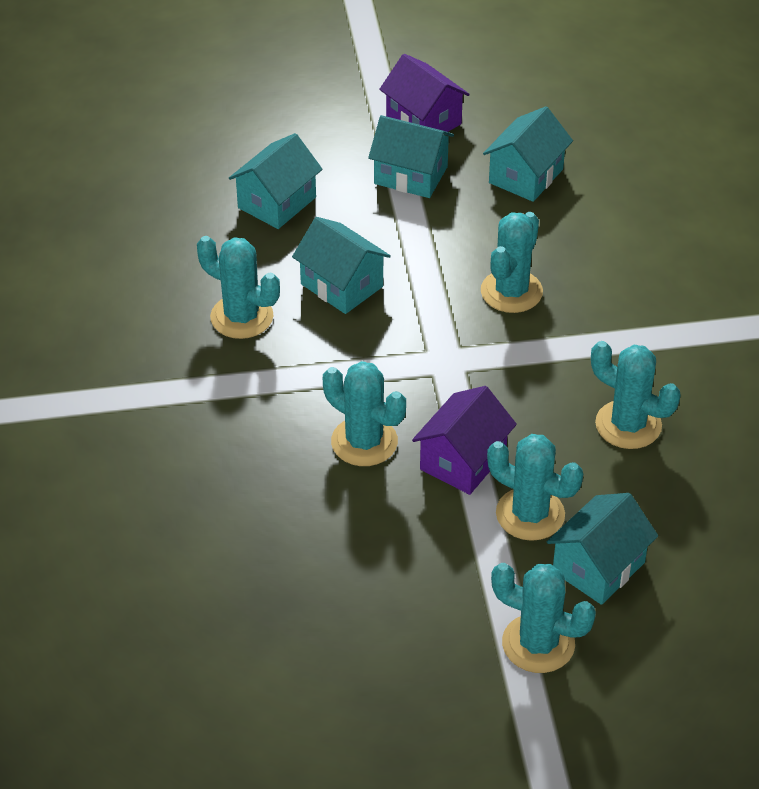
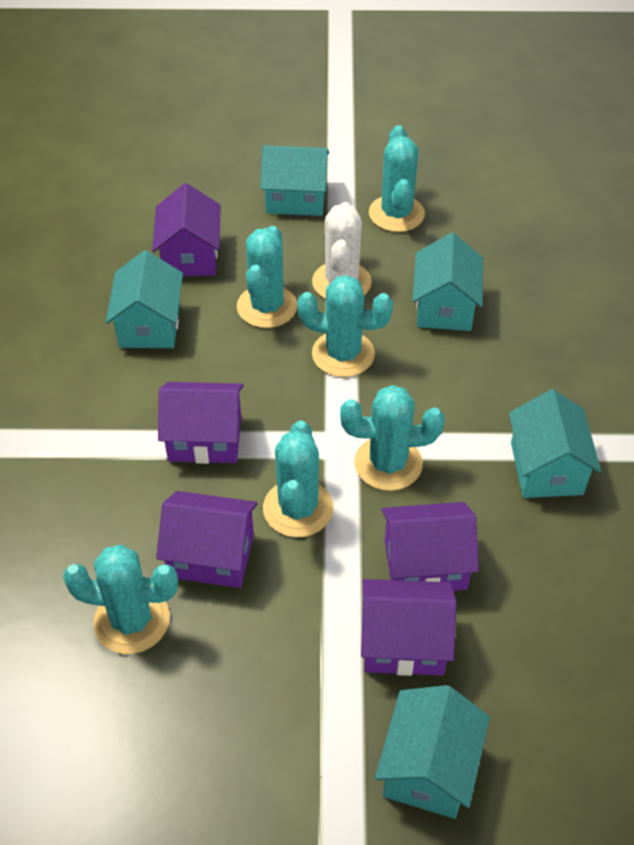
purple house: 2 -> 5
white cactus: 0 -> 1

